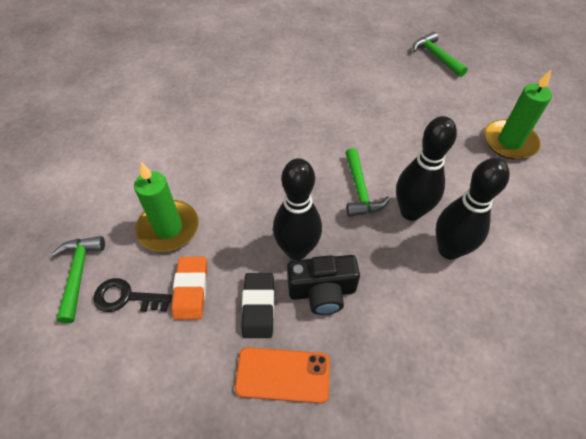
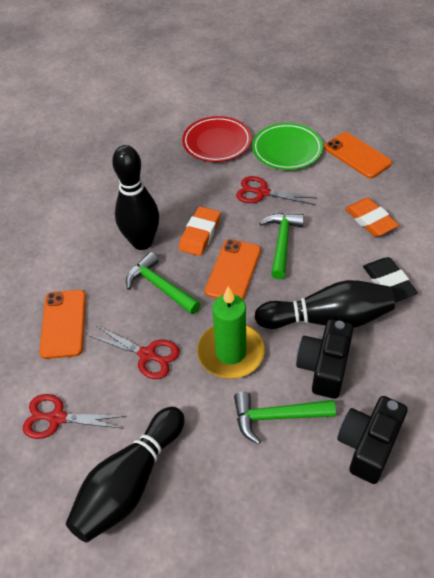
black camera: 1 -> 2
black key: 1 -> 0
green candle: 2 -> 1
green plate: 0 -> 1
orange eraser: 1 -> 2
orange phone: 1 -> 3
red plate: 0 -> 1
red scissors: 0 -> 3

